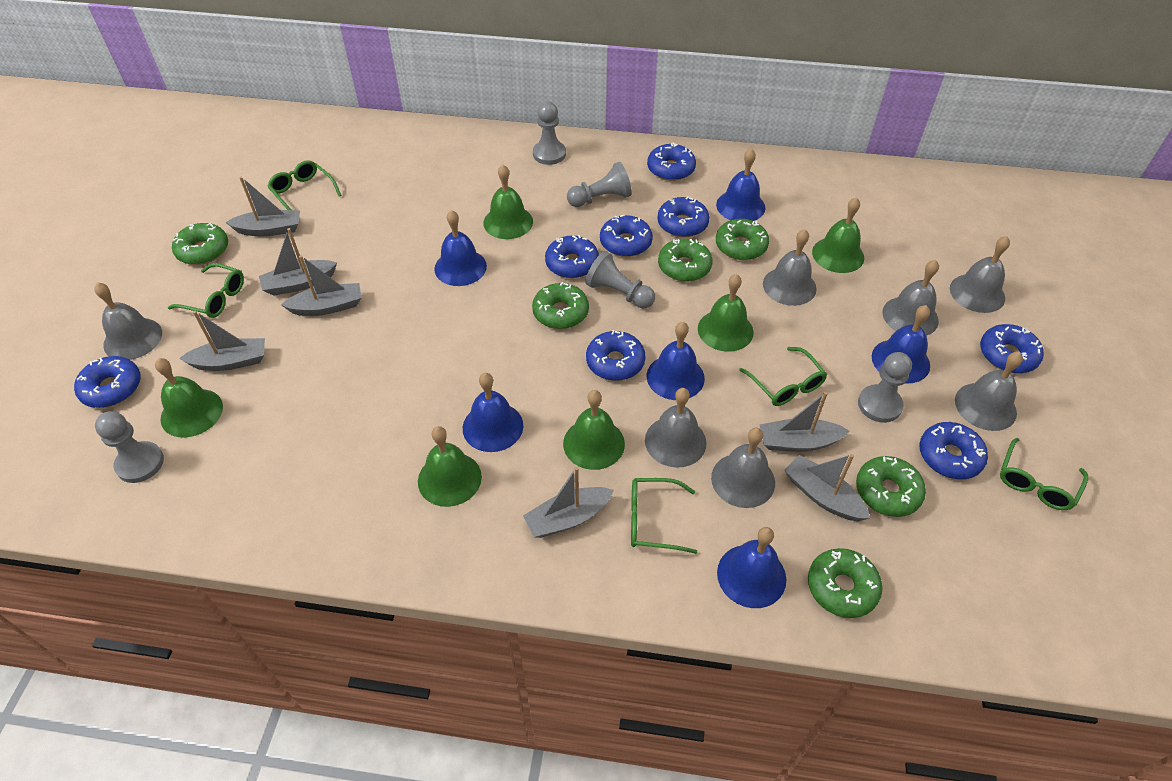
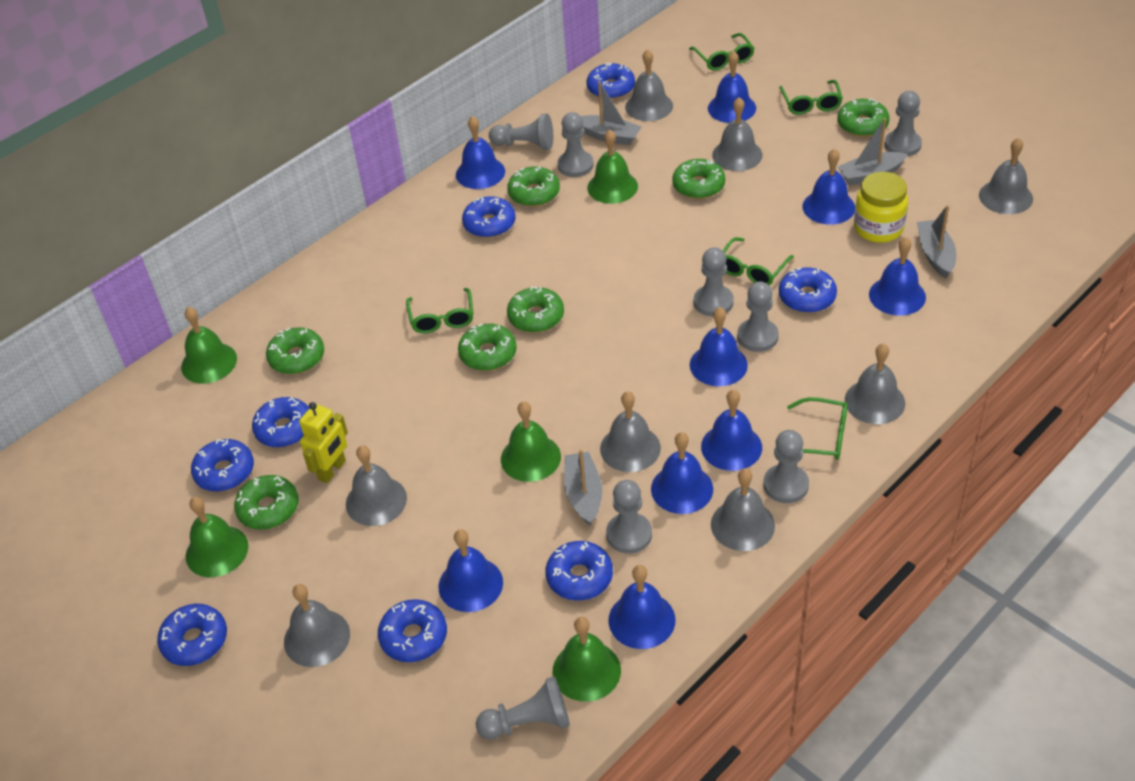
blue bell: 6 -> 9
green bell: 6 -> 5
green donut: 6 -> 7
grey bell: 7 -> 8
grey boat: 7 -> 4
grey pawn: 5 -> 8
yellow jar: 0 -> 1
yellow robot: 0 -> 1

